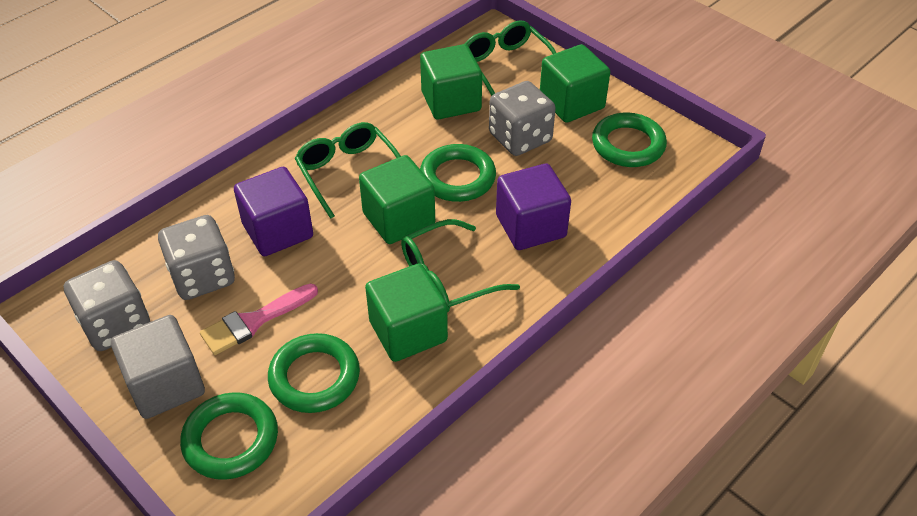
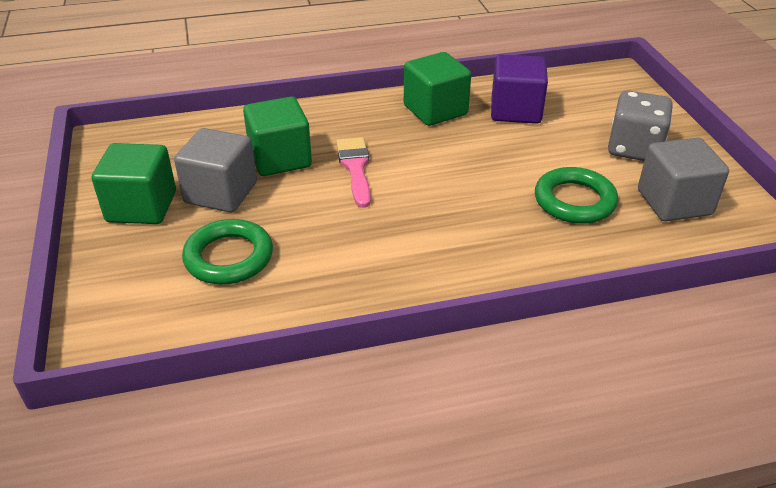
green cube: 4 -> 3
green glasses: 3 -> 0
green ring: 4 -> 2
grey cube: 1 -> 2
grey dice: 3 -> 1
purple cube: 2 -> 1

